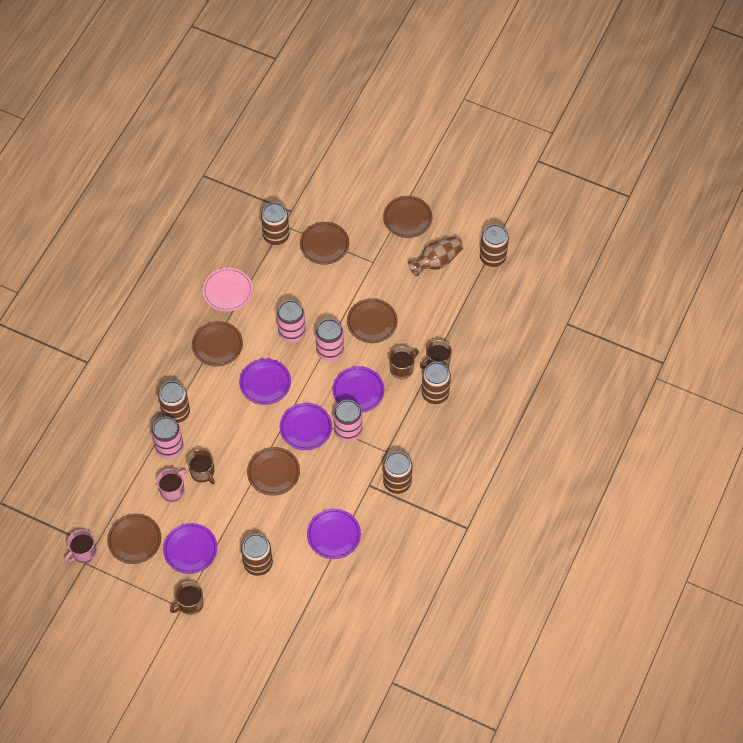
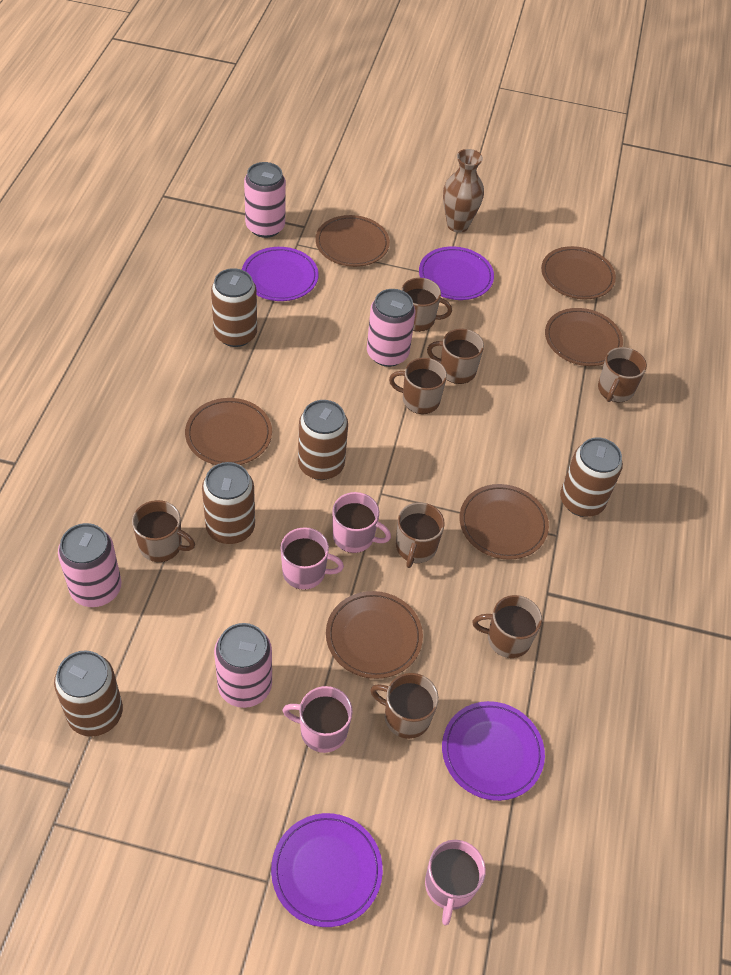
brown can: 6 -> 5
brown mug: 4 -> 8
pink mug: 2 -> 4
pink plate: 1 -> 0
purple plate: 5 -> 4

